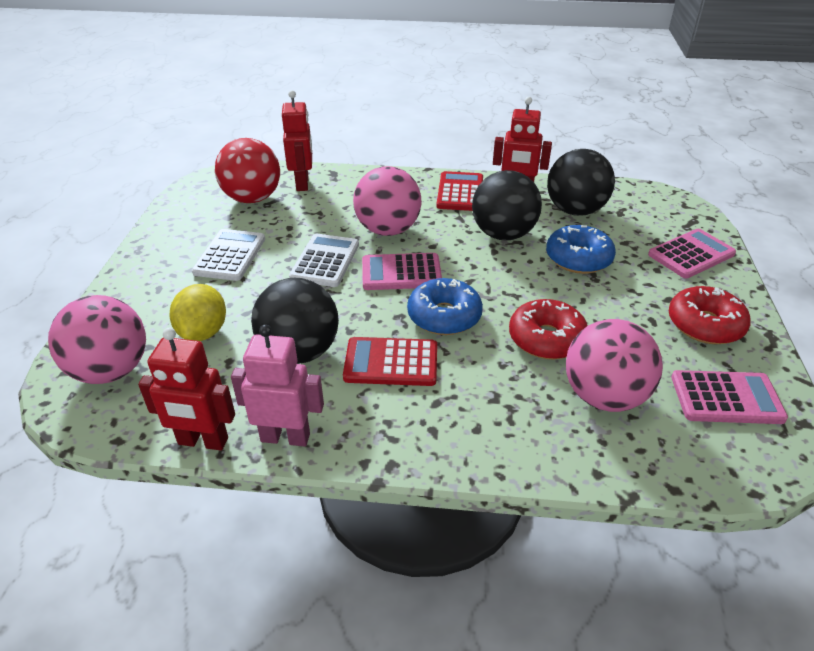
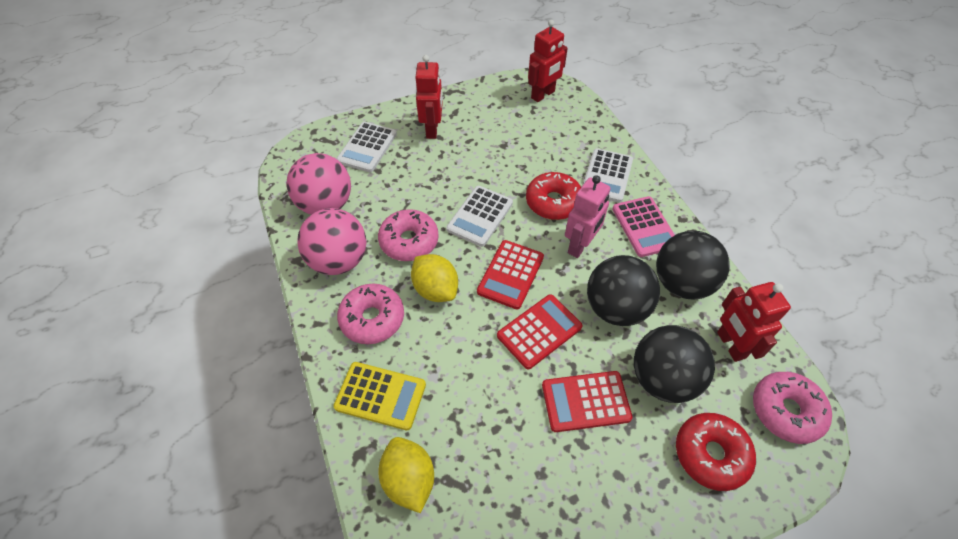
blue donut: 2 -> 0
pink ball: 3 -> 2
pink calculator: 3 -> 1
pink donut: 0 -> 3
red ball: 1 -> 0
red calculator: 2 -> 3
white calculator: 2 -> 3
yellow calculator: 0 -> 1
yellow lemon: 1 -> 2

